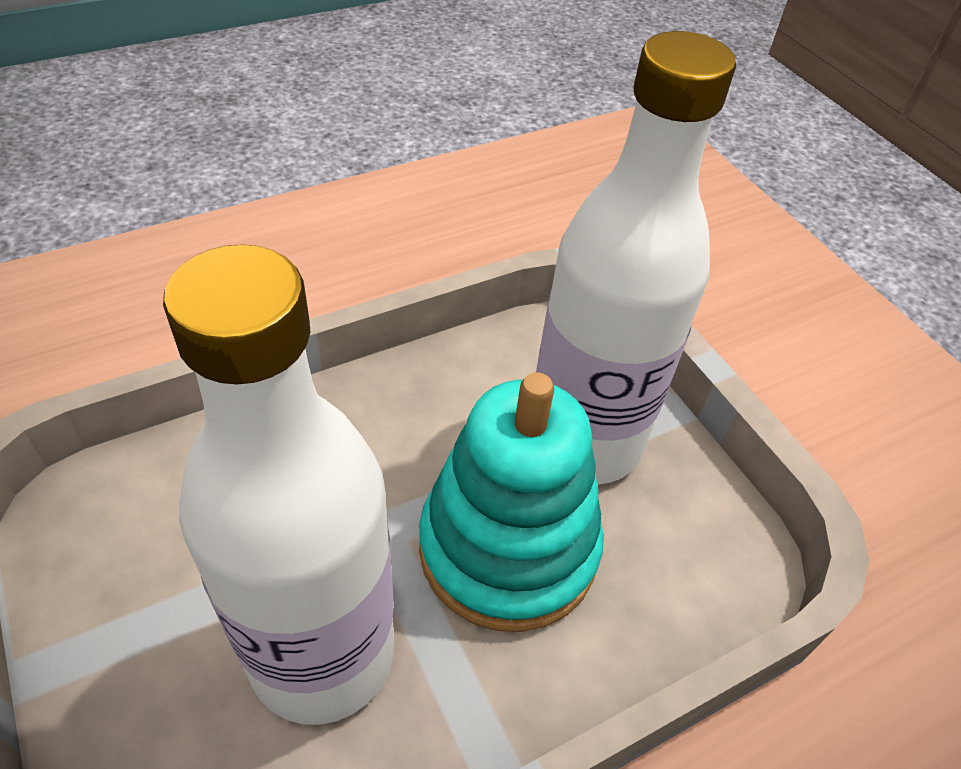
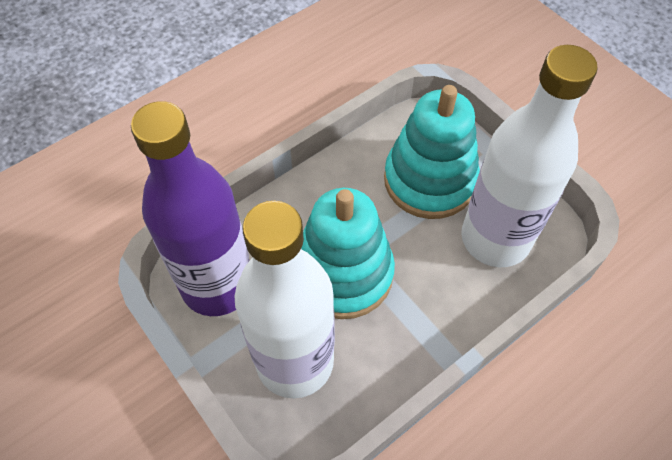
purple bottle: 0 -> 1
turquoise stacking toy: 1 -> 2

